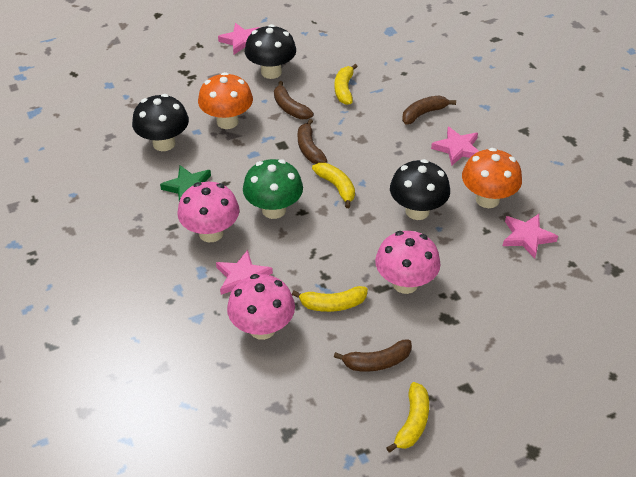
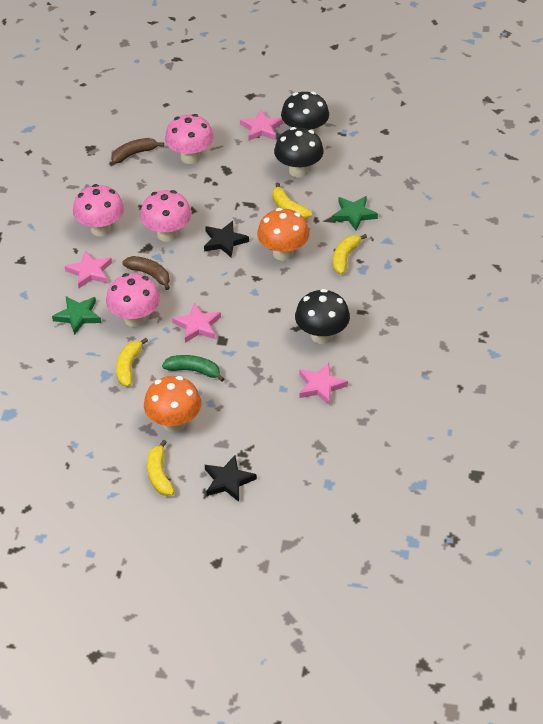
black star: 0 -> 2
brown banana: 4 -> 2
green banana: 0 -> 1
green mushroom: 1 -> 0
green star: 1 -> 2
pink mushroom: 3 -> 4

